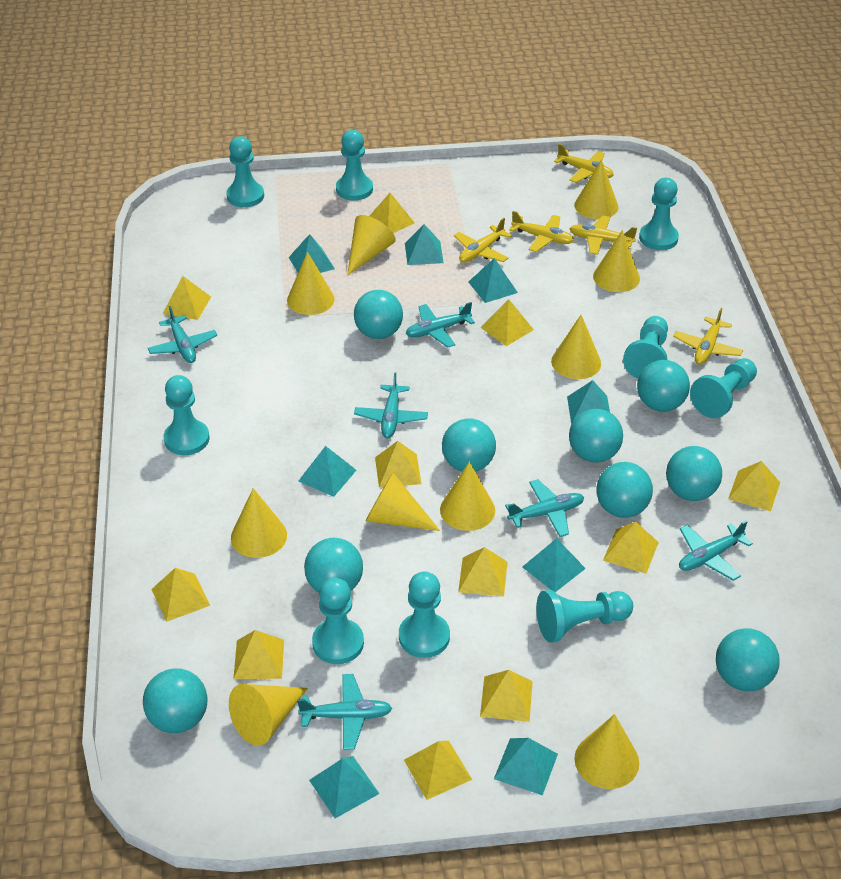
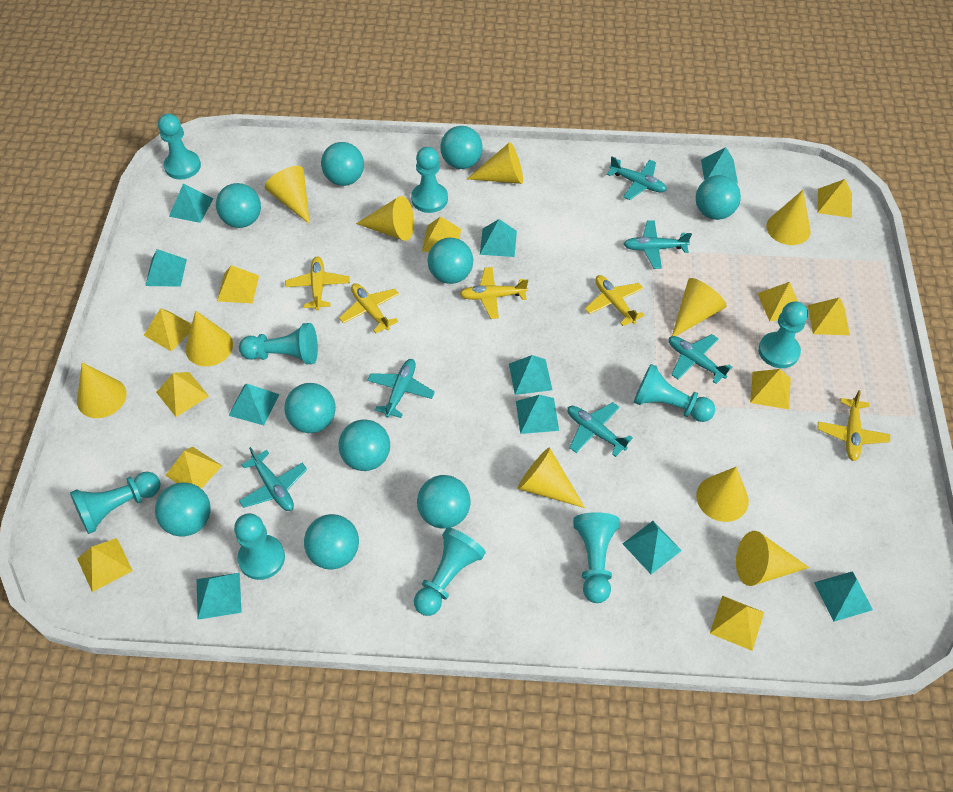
turquoise ball: 9 -> 10
turquoise pyramid: 8 -> 10

